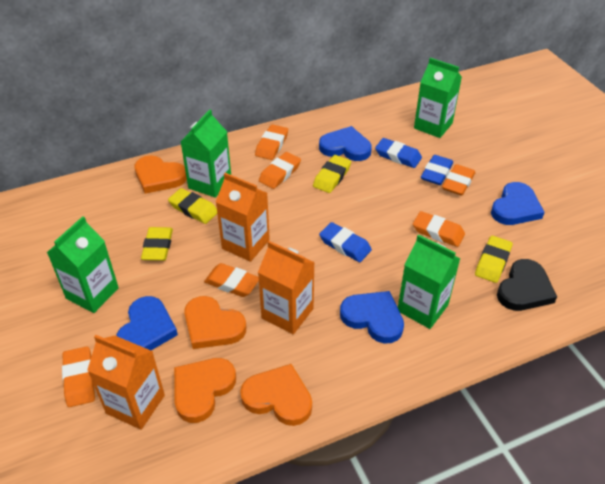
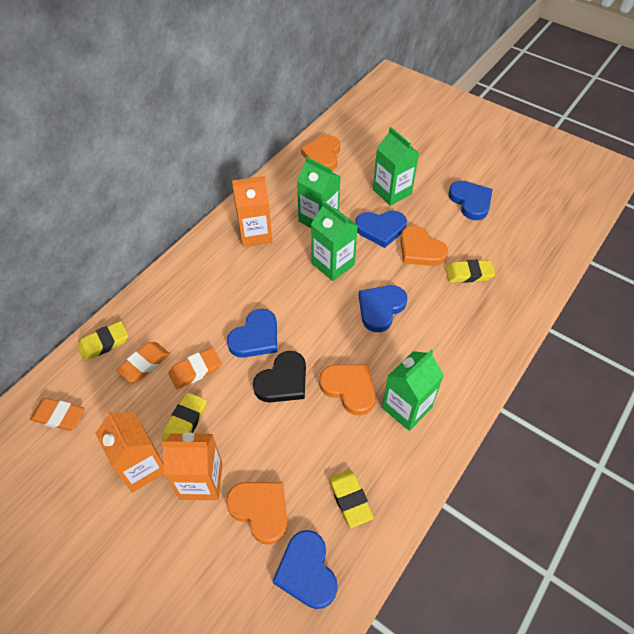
blue eraser: 3 -> 0
blue heart: 4 -> 5
orange eraser: 6 -> 3

